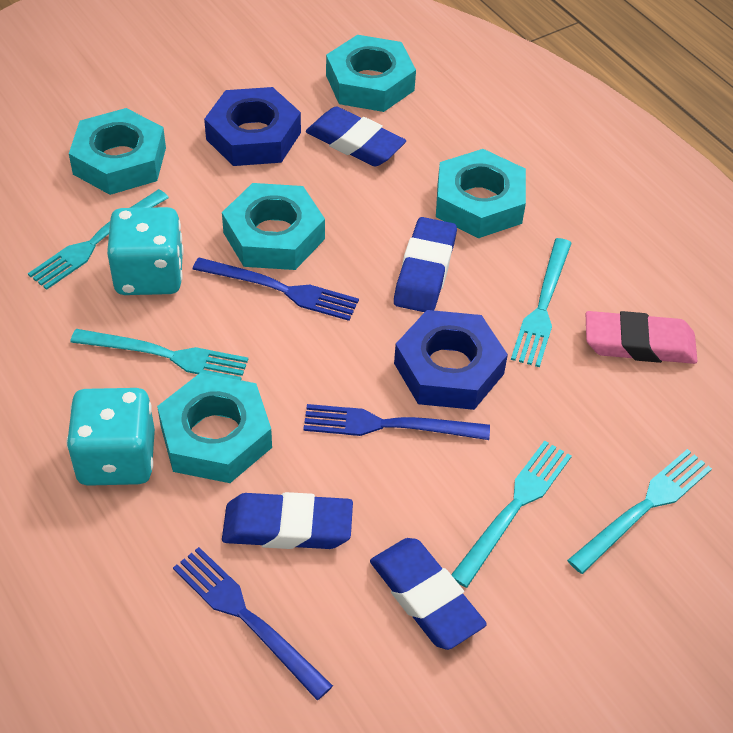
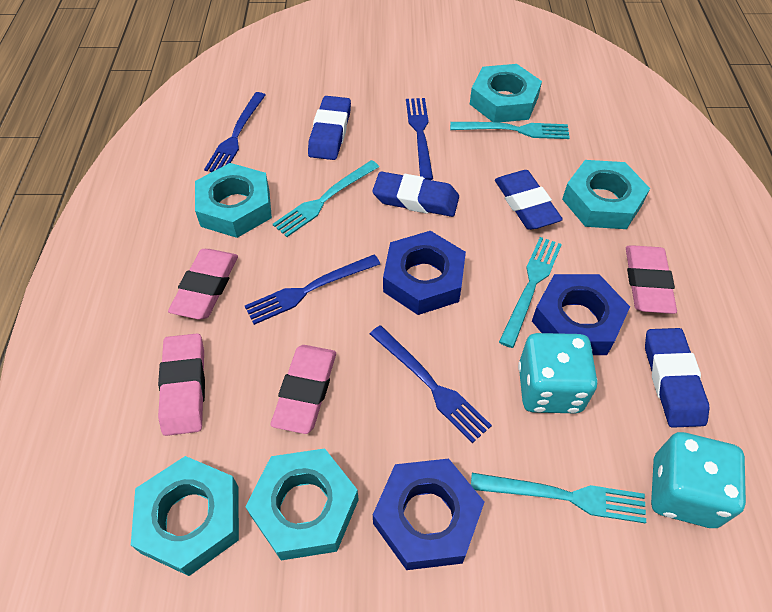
blue fork: 3 -> 4
blue nut: 2 -> 3
pink eraser: 1 -> 4
turquoise fork: 5 -> 4

